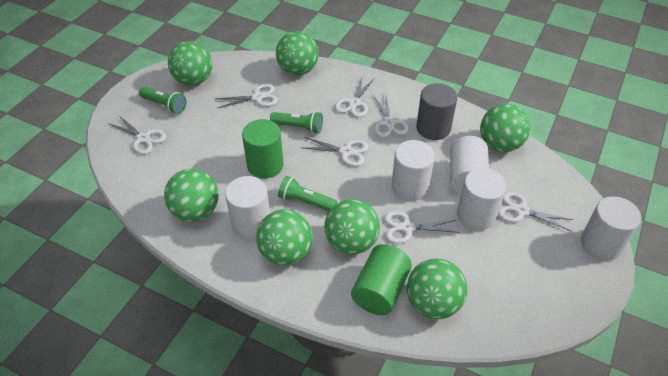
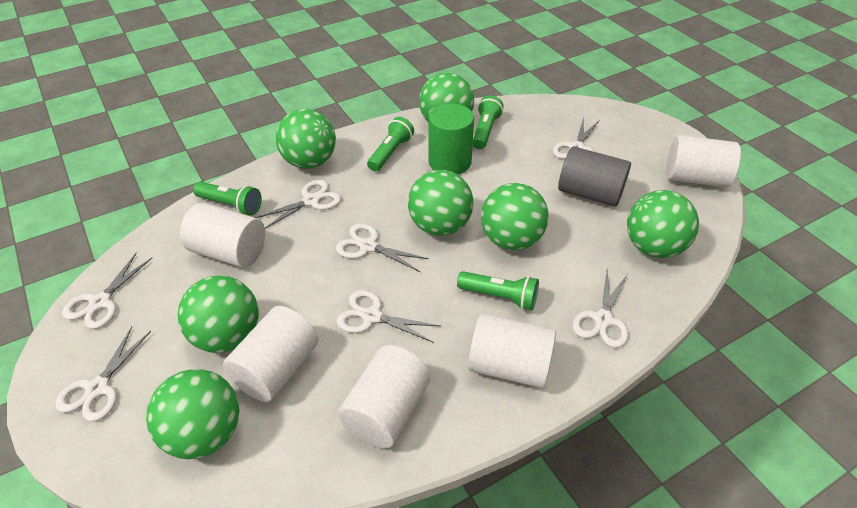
green cylinder: 2 -> 1
green flashlight: 3 -> 4

